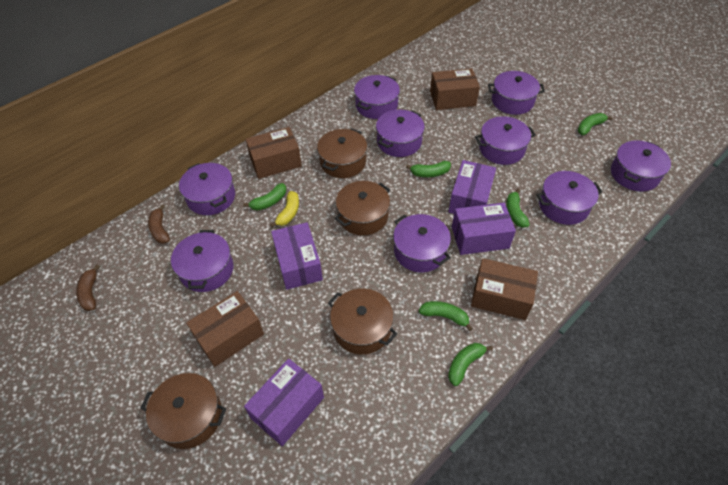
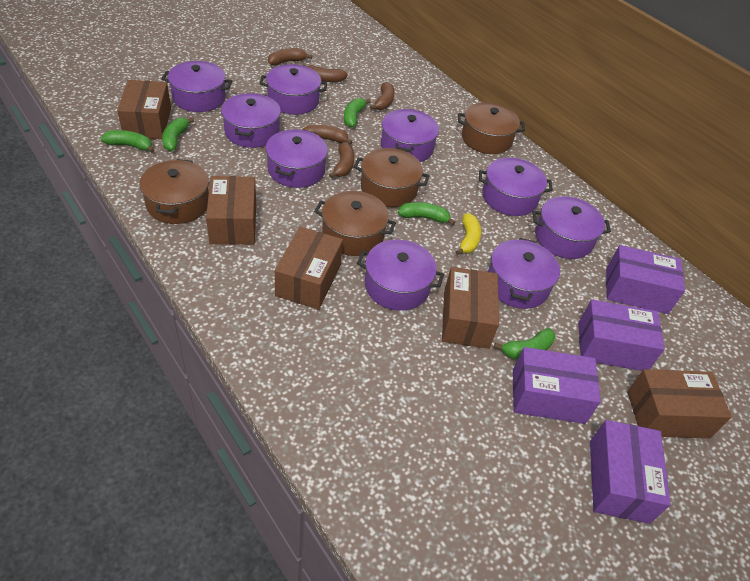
brown banana: 2 -> 5
brown box: 4 -> 5
green banana: 6 -> 5

